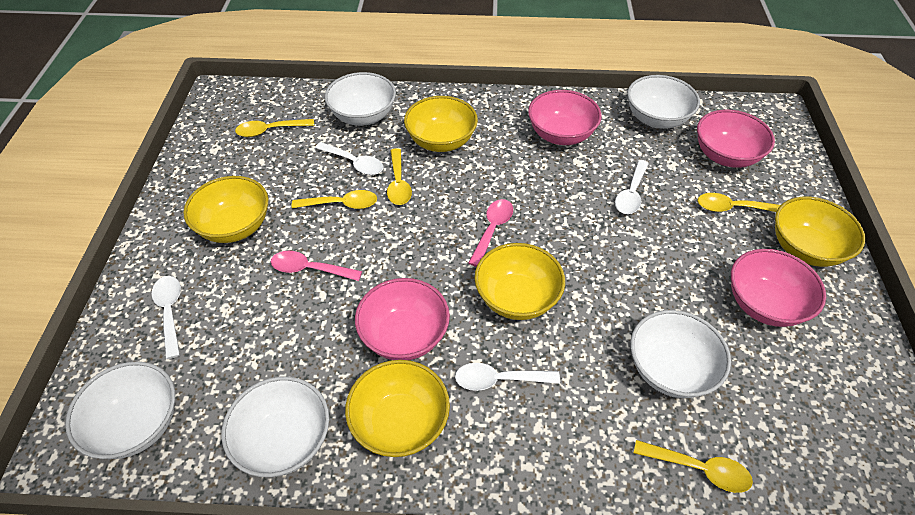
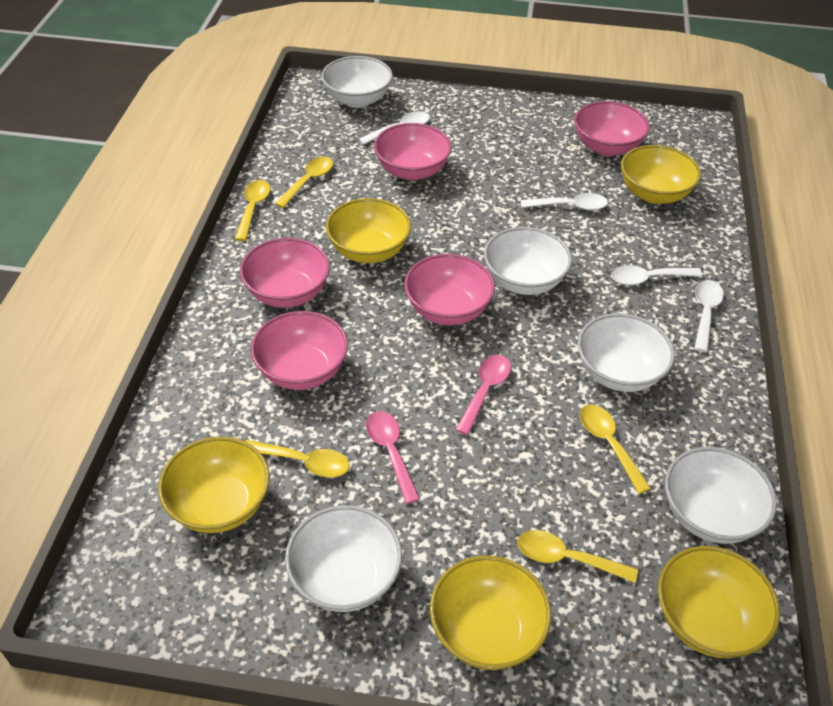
pink bowl: 4 -> 5

